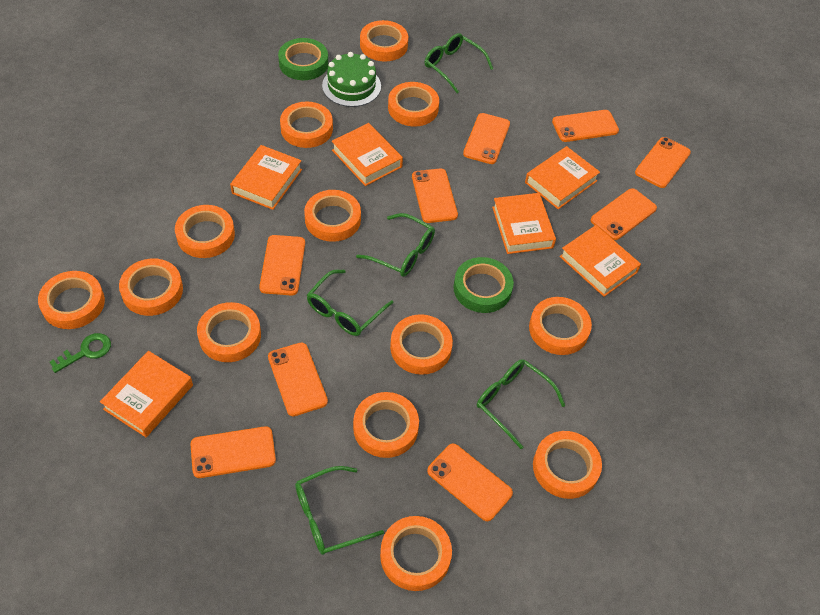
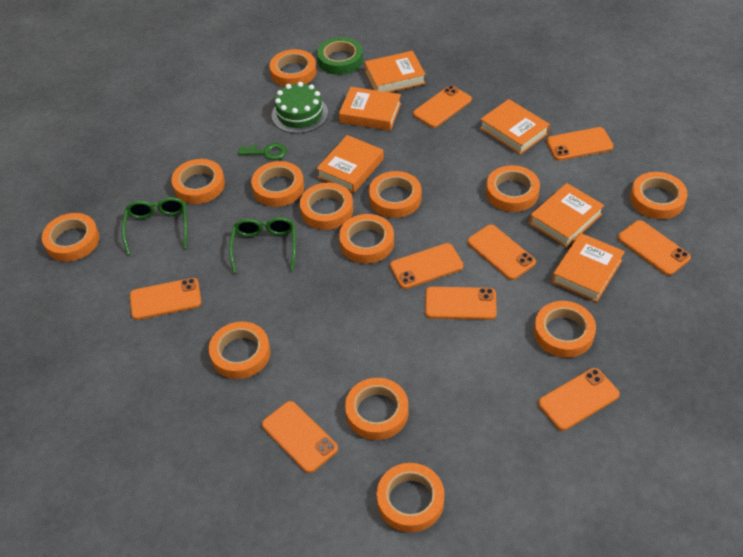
green glasses: 5 -> 2
green tape: 2 -> 1

